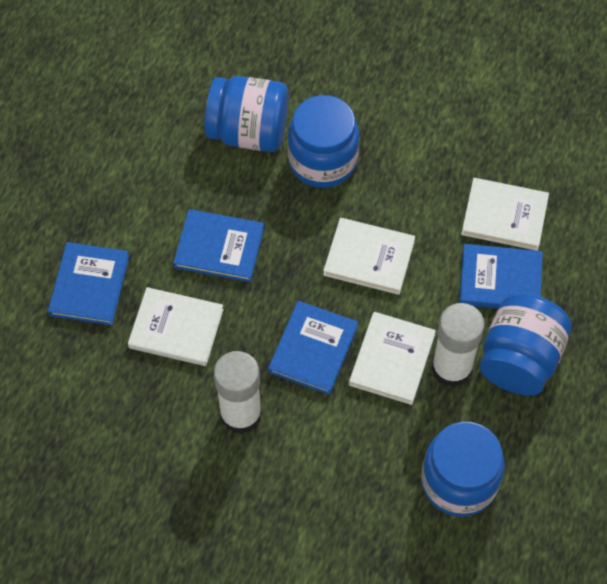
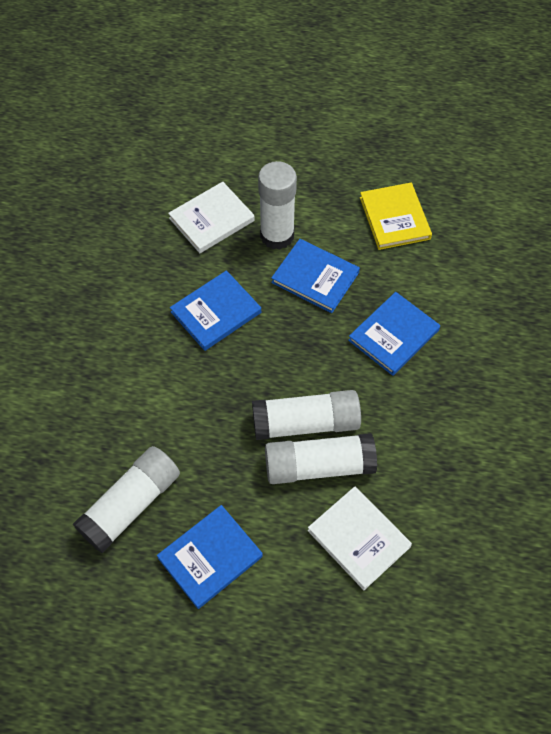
blue jar: 4 -> 0
white book: 4 -> 2
white glue stick: 2 -> 4
yellow book: 0 -> 1

